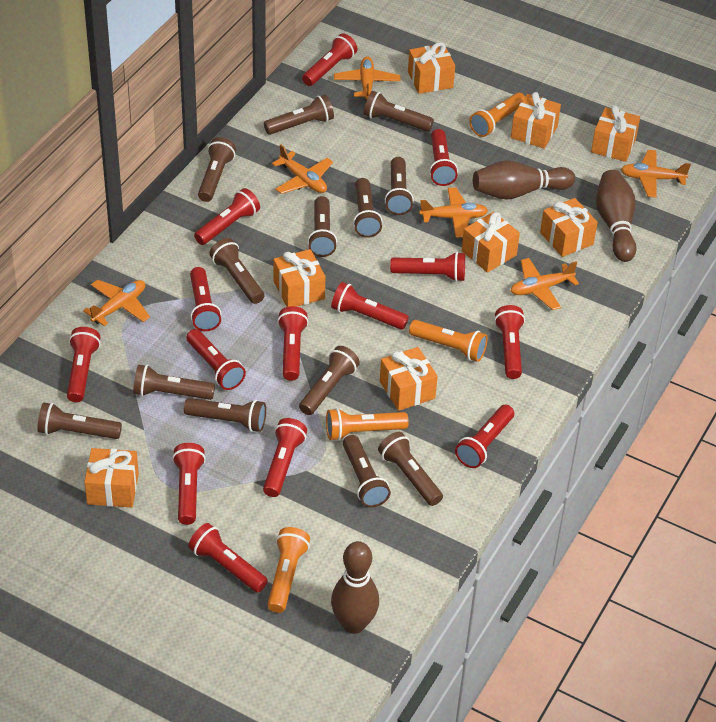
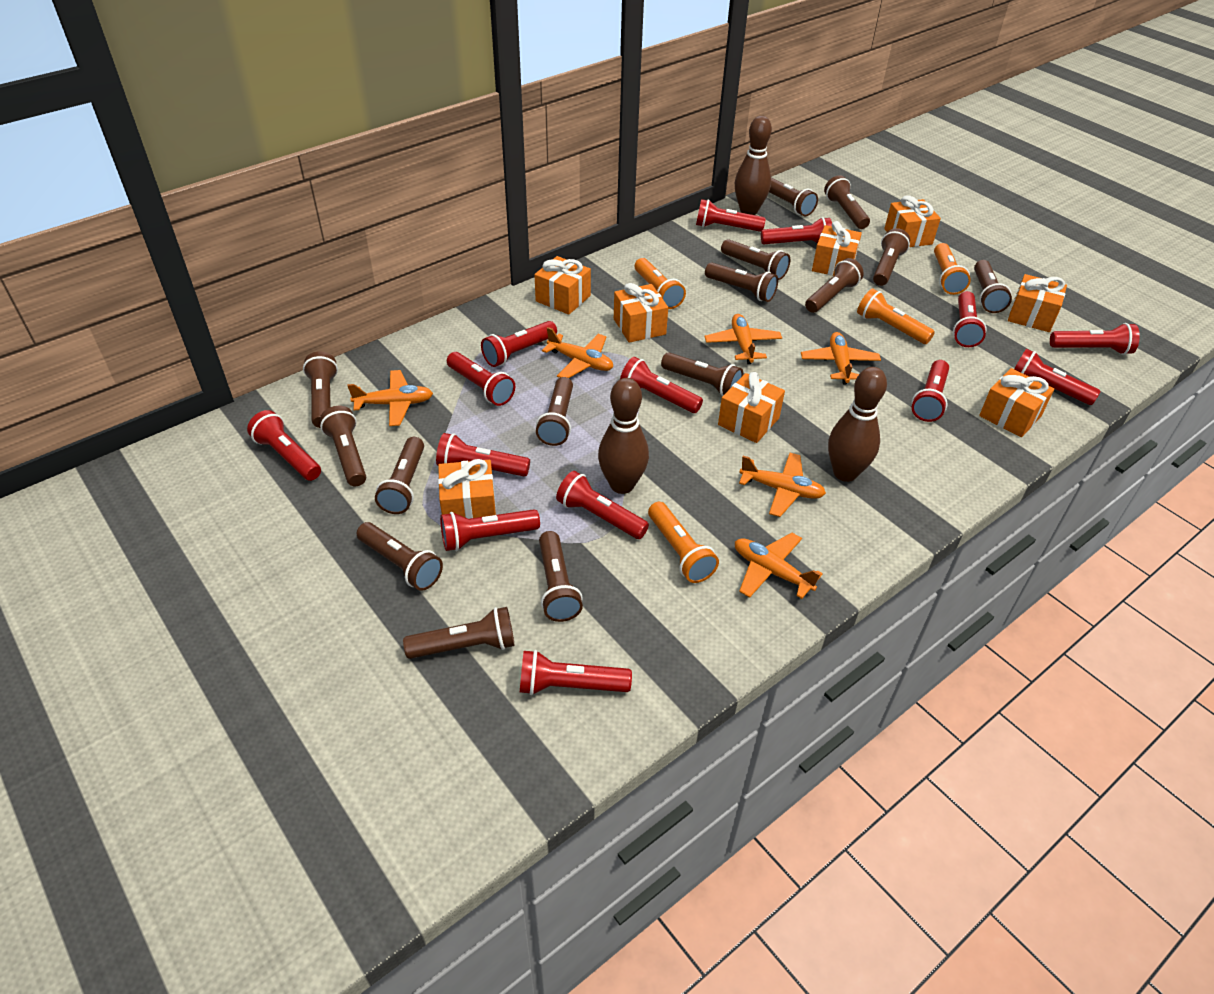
brown flashlight: 13 -> 15

